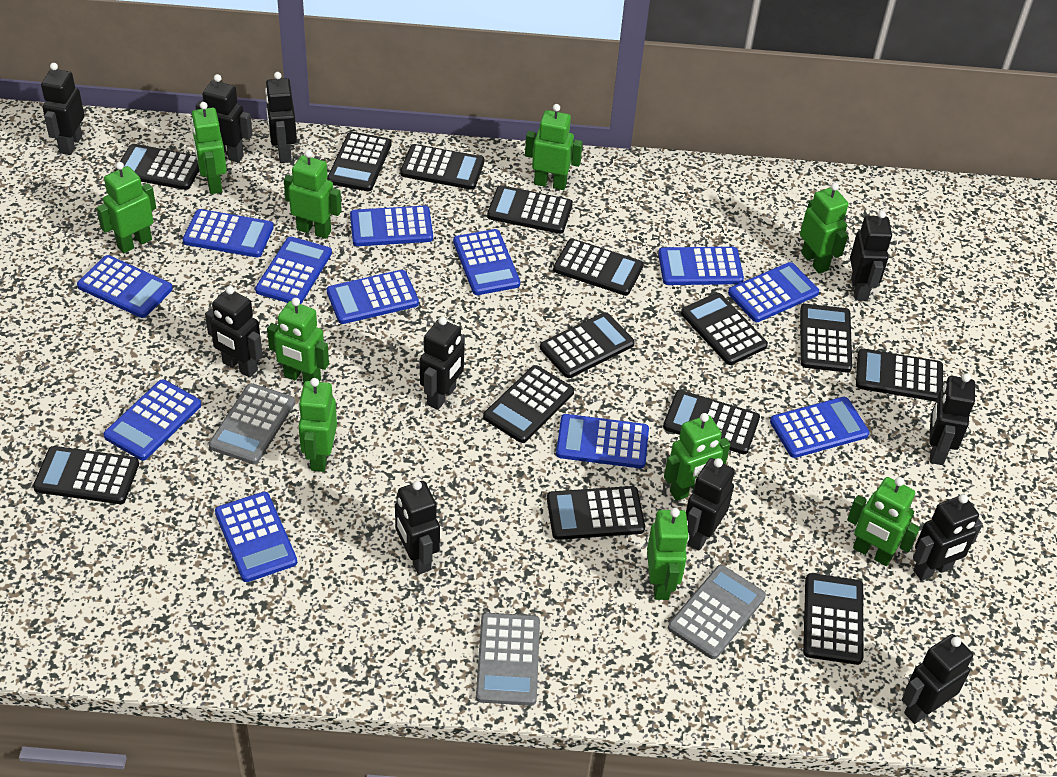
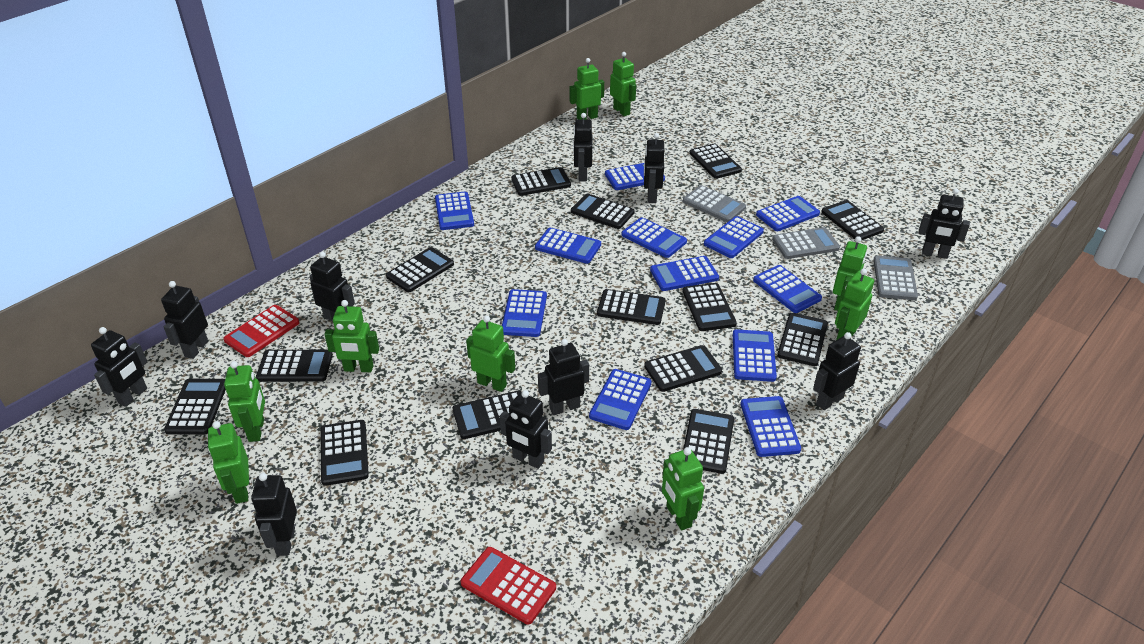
black robot: 11 -> 10
green robot: 10 -> 9
red calculator: 0 -> 2

